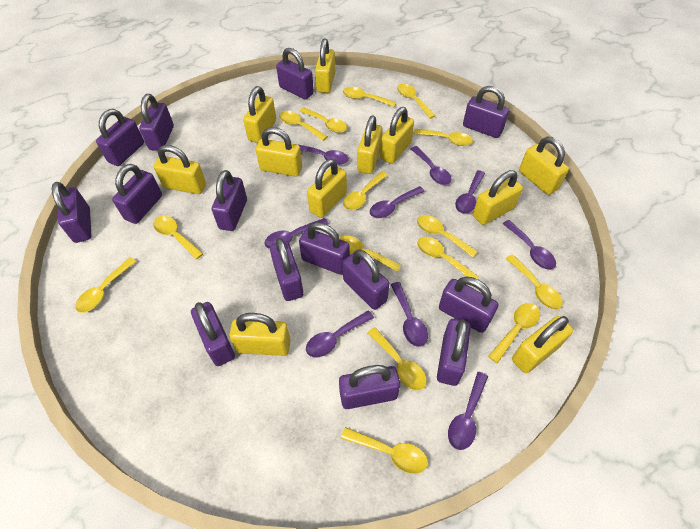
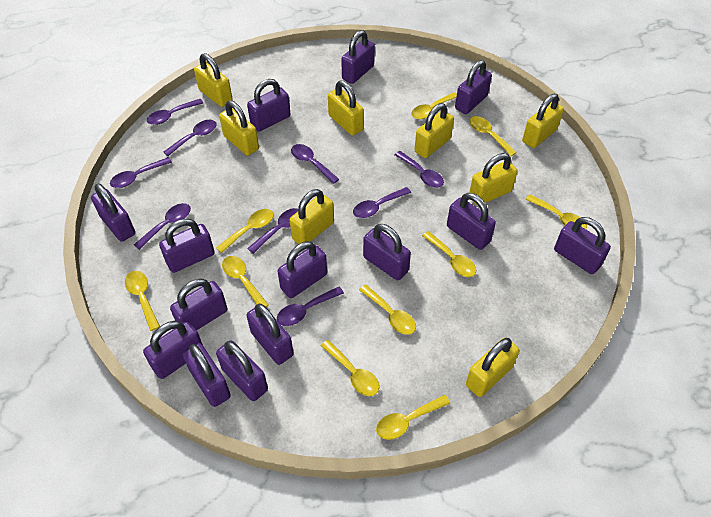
yellow padlock: 11 -> 8
yellow spoon: 15 -> 10

